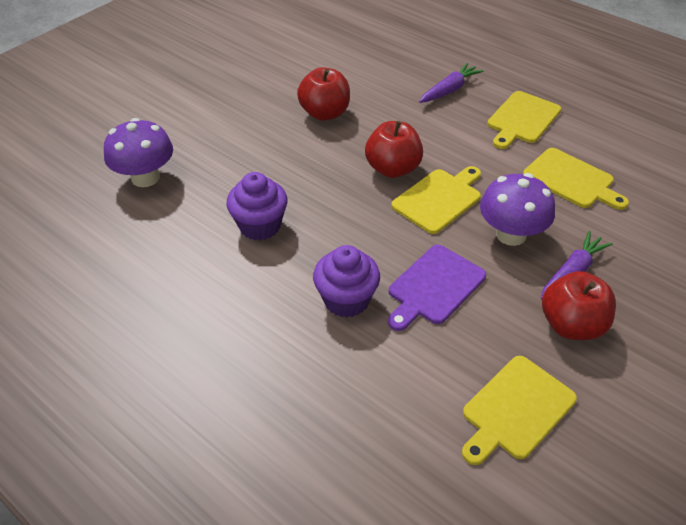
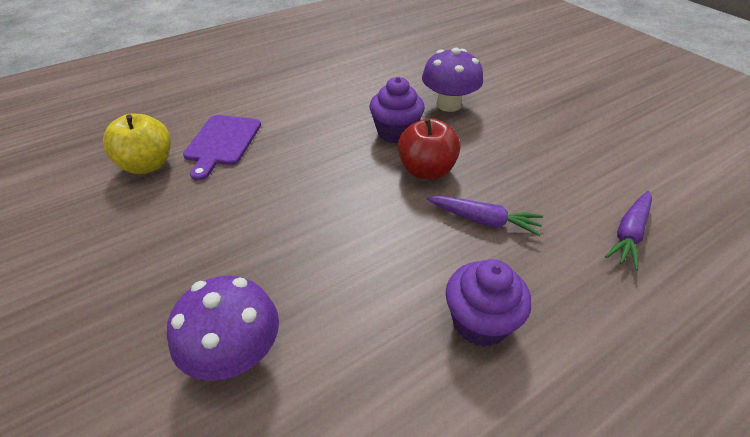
red apple: 3 -> 1
yellow apple: 0 -> 1
yellow cutting board: 4 -> 0

